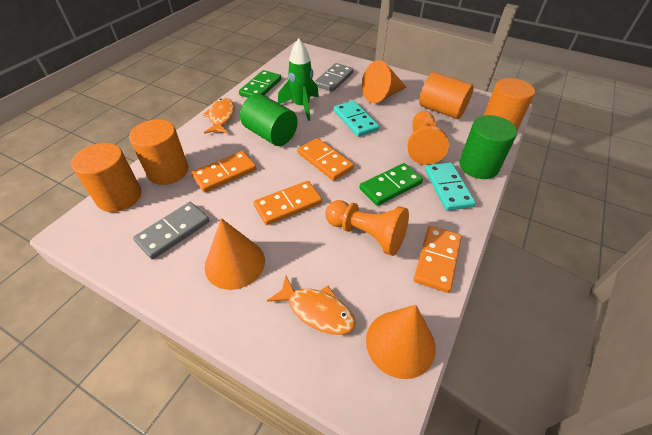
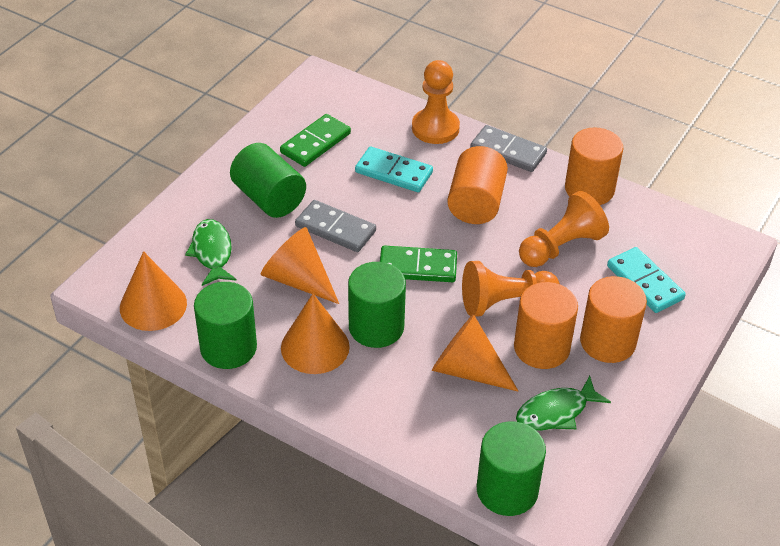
green cylinder: 2 -> 4
green fish: 0 -> 2
green rocket: 1 -> 0
orange cone: 3 -> 4
orange domino: 4 -> 0
orange fish: 2 -> 0
orange pawn: 2 -> 3

